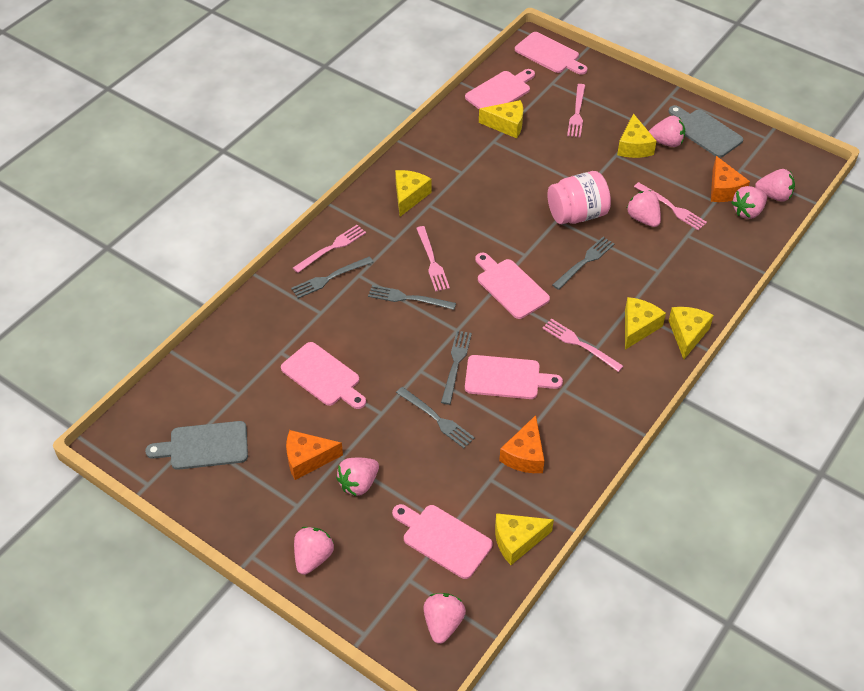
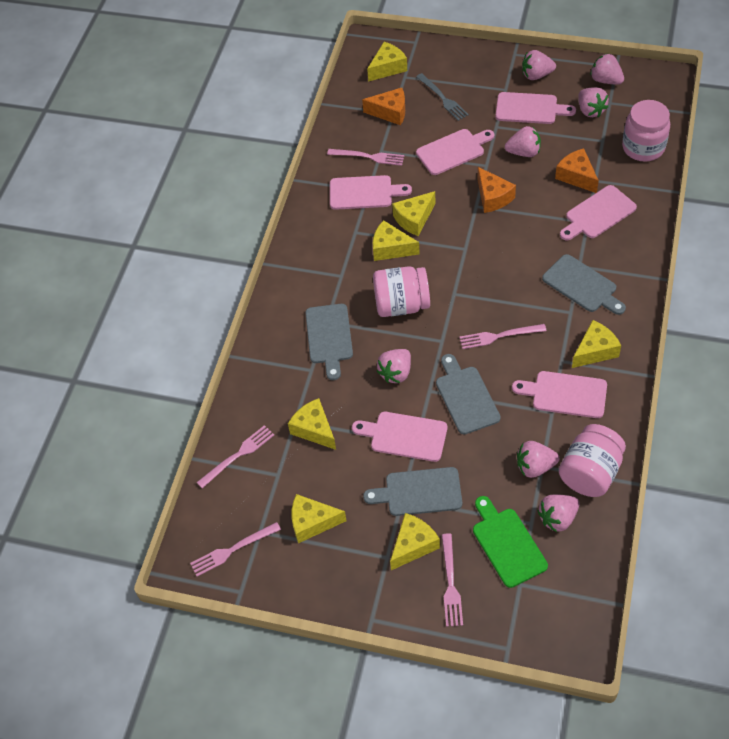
green cutting board: 0 -> 1
grey cutting board: 2 -> 4
grey fork: 5 -> 1
pink jar: 1 -> 3
yellow cheese: 6 -> 7

